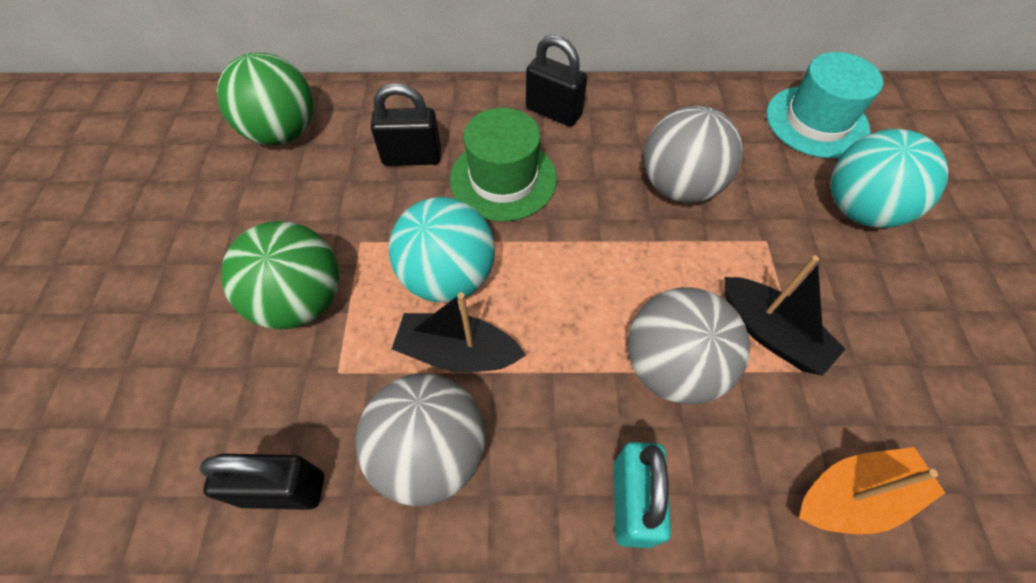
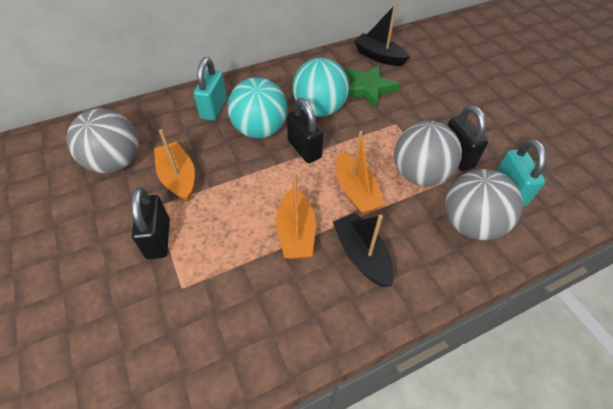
green ball: 2 -> 0
green hat: 1 -> 0
green star: 0 -> 1
orange boat: 1 -> 3
turquoise hat: 1 -> 0
turquoise padlock: 1 -> 2

